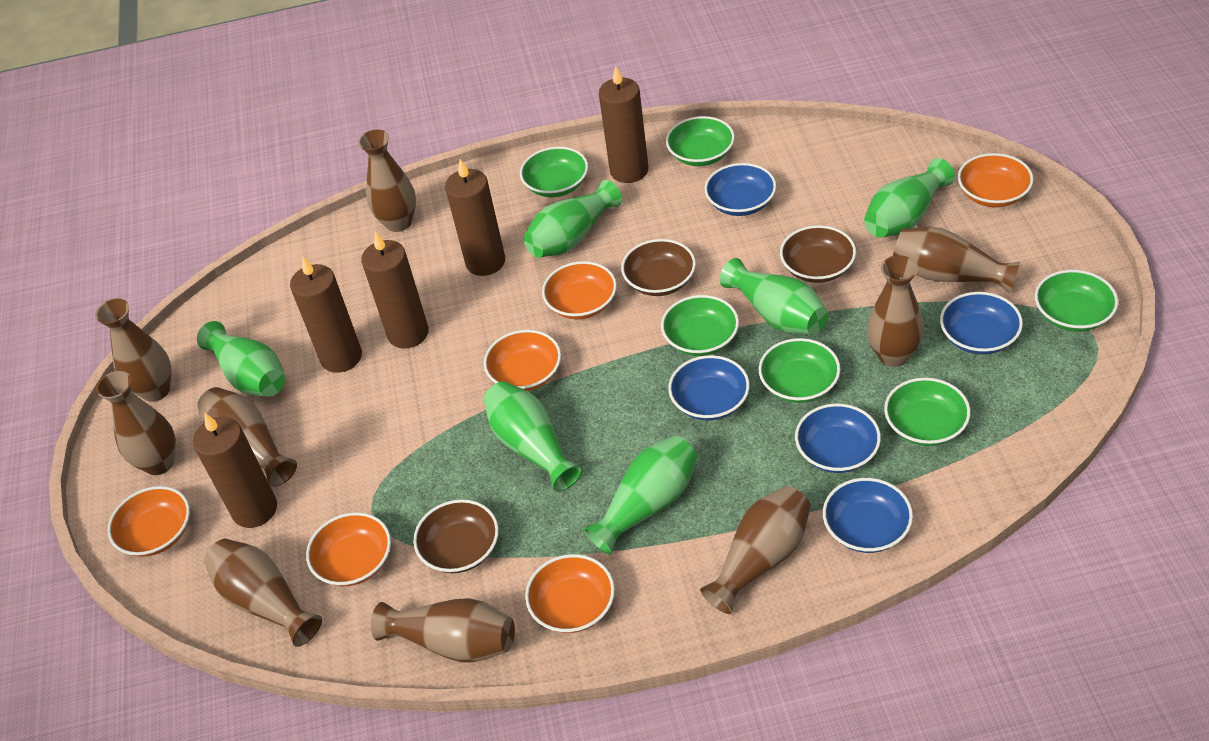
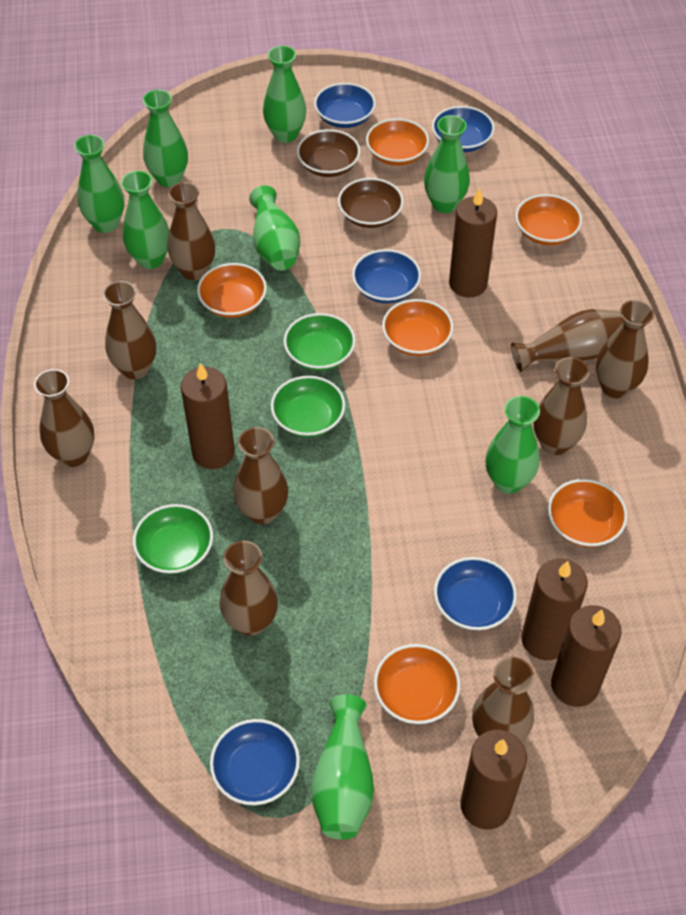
brown bowl: 3 -> 2
green bowl: 6 -> 3
green vase: 6 -> 8

